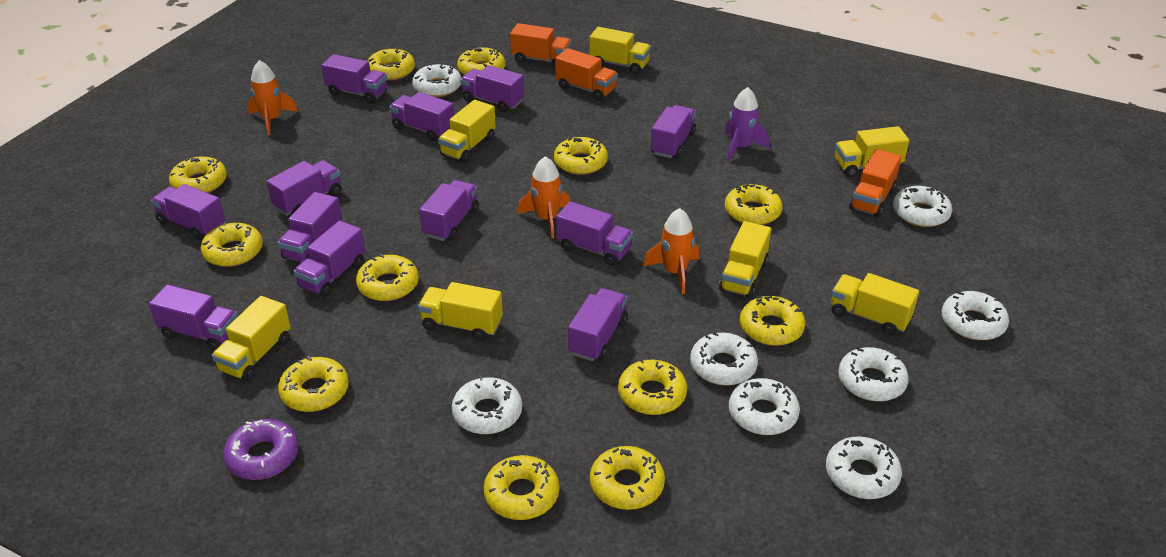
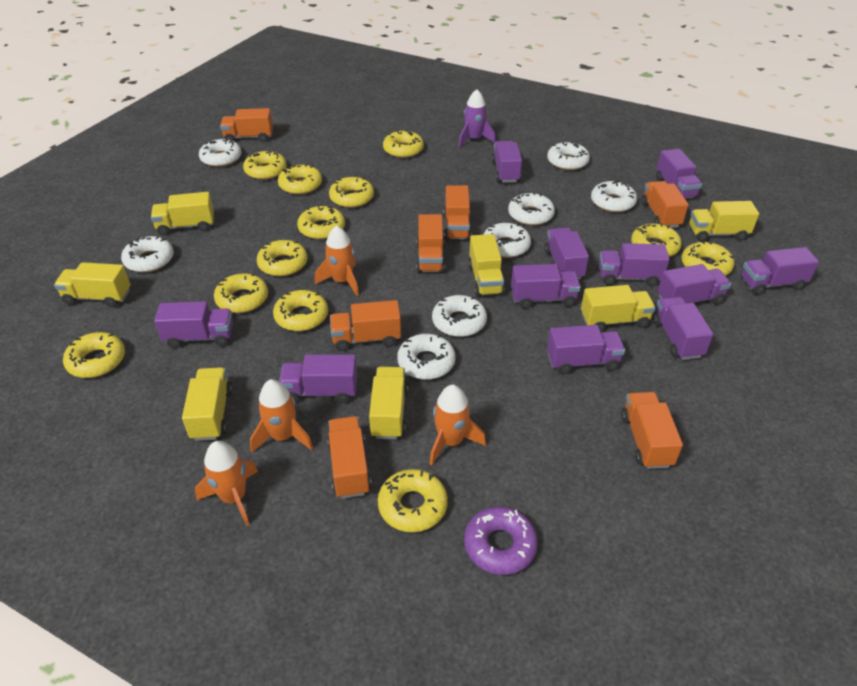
orange rocket: 3 -> 4
orange truck: 3 -> 7
purple truck: 12 -> 11

